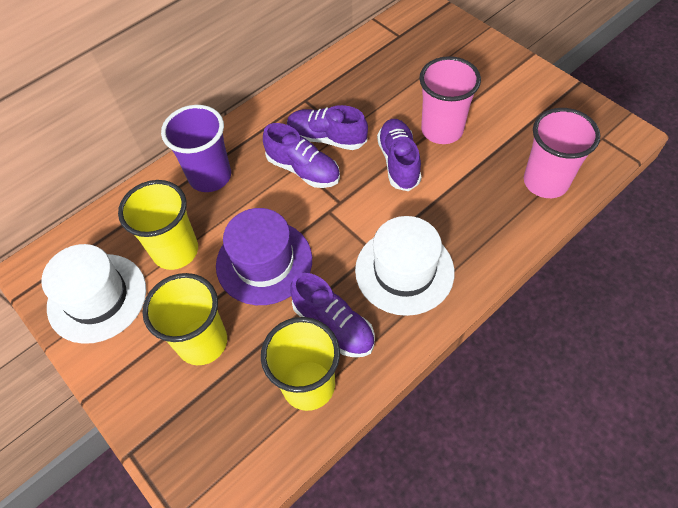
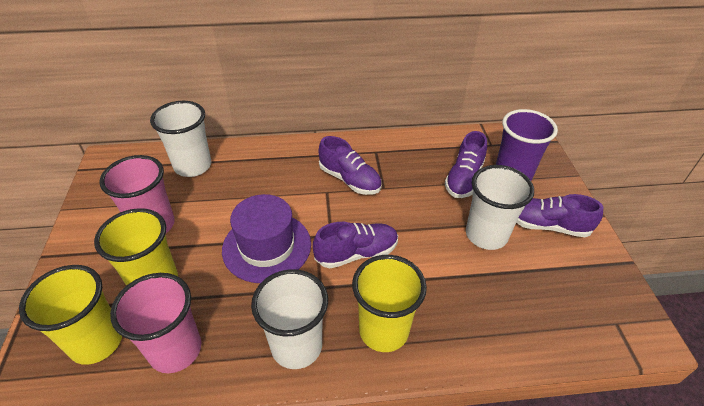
white cup: 0 -> 3
white hat: 2 -> 0

